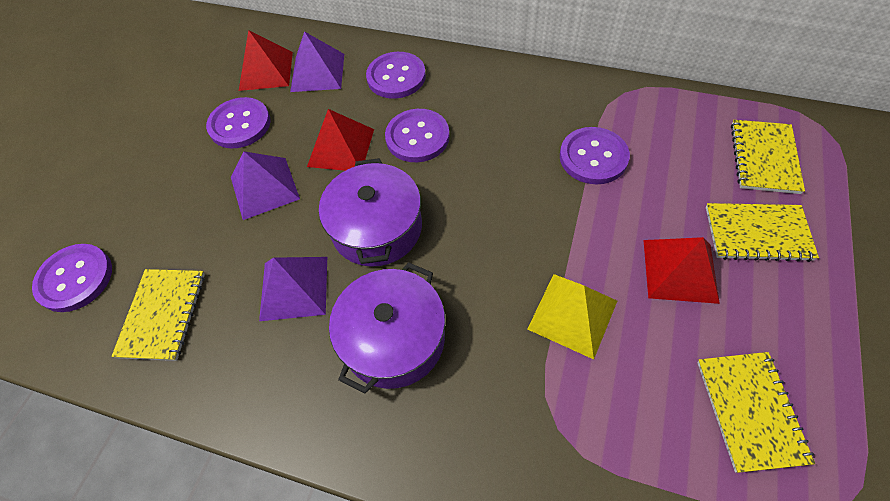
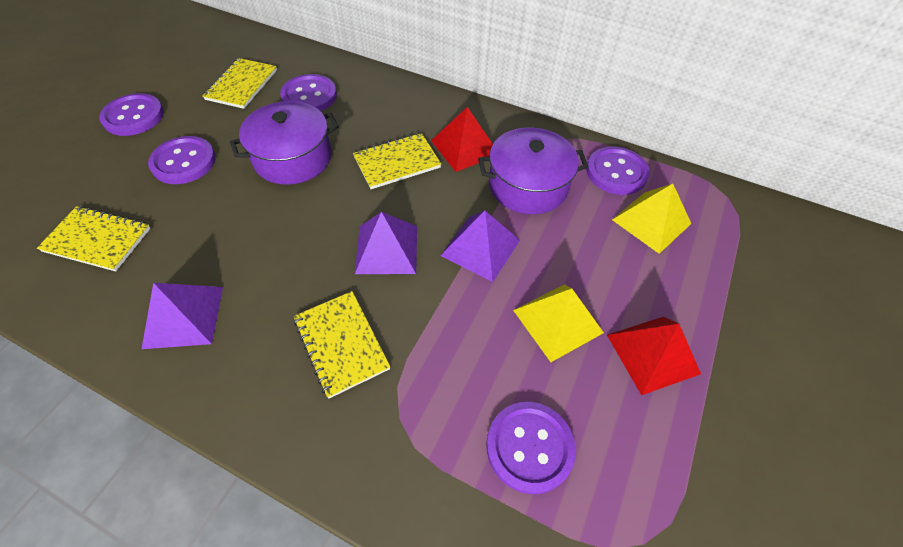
red pyramid: 3 -> 2
yellow pyramid: 1 -> 2

